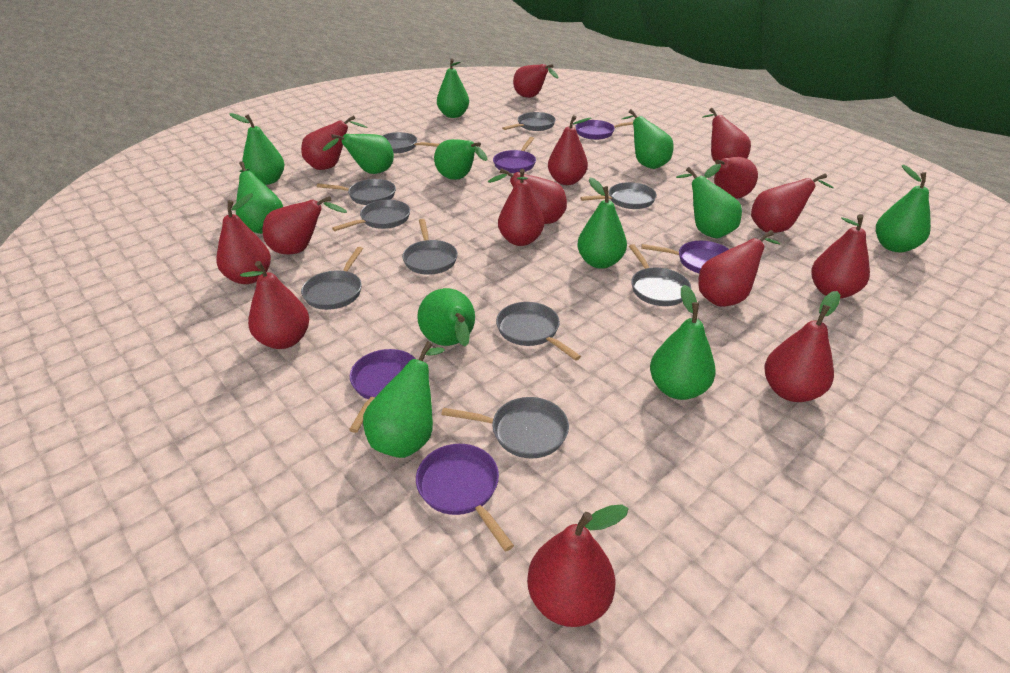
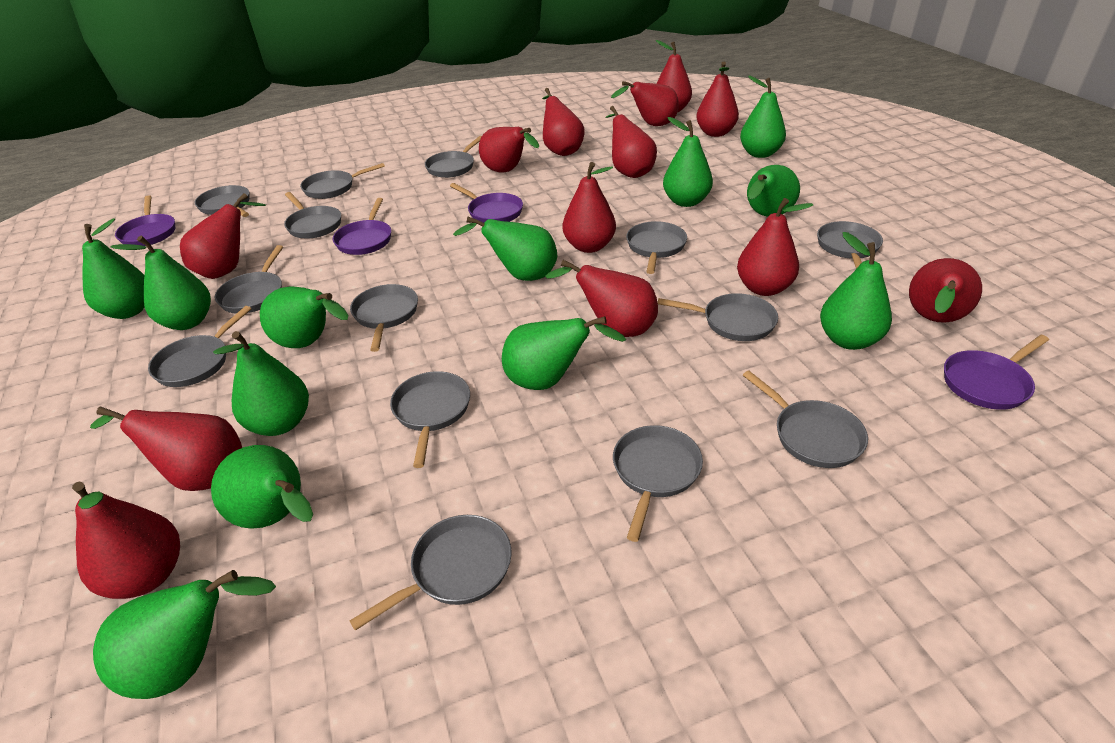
grey pan: 10 -> 14
purple pan: 5 -> 4
red pear: 15 -> 13

